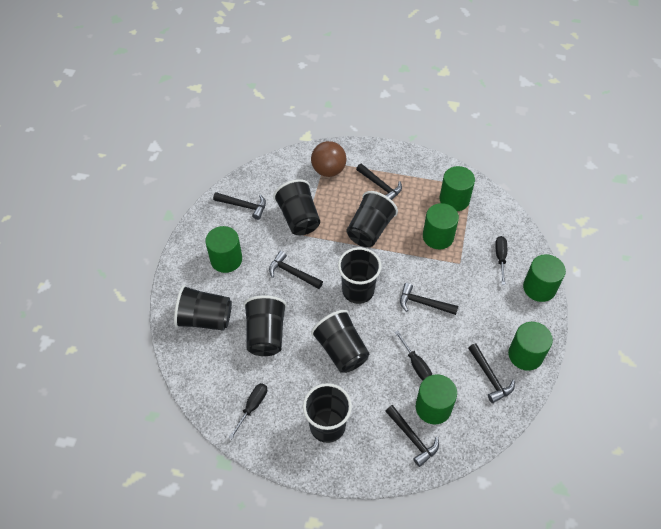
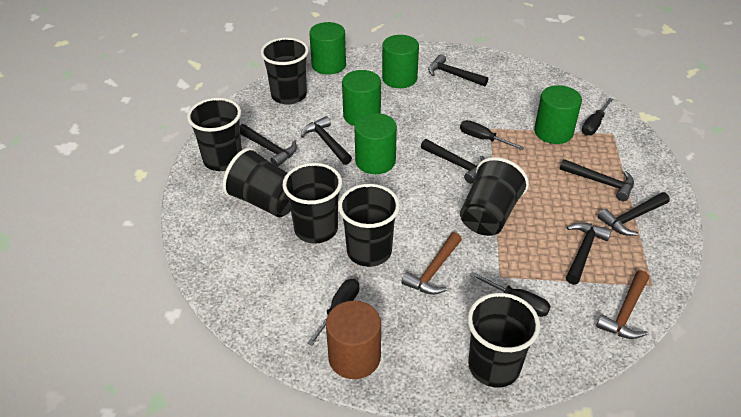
black hammer: 6 -> 7
black screwdriver: 3 -> 4
brown ball: 1 -> 0
brown cylinder: 0 -> 1
brown hammer: 0 -> 2
green cylinder: 6 -> 5

